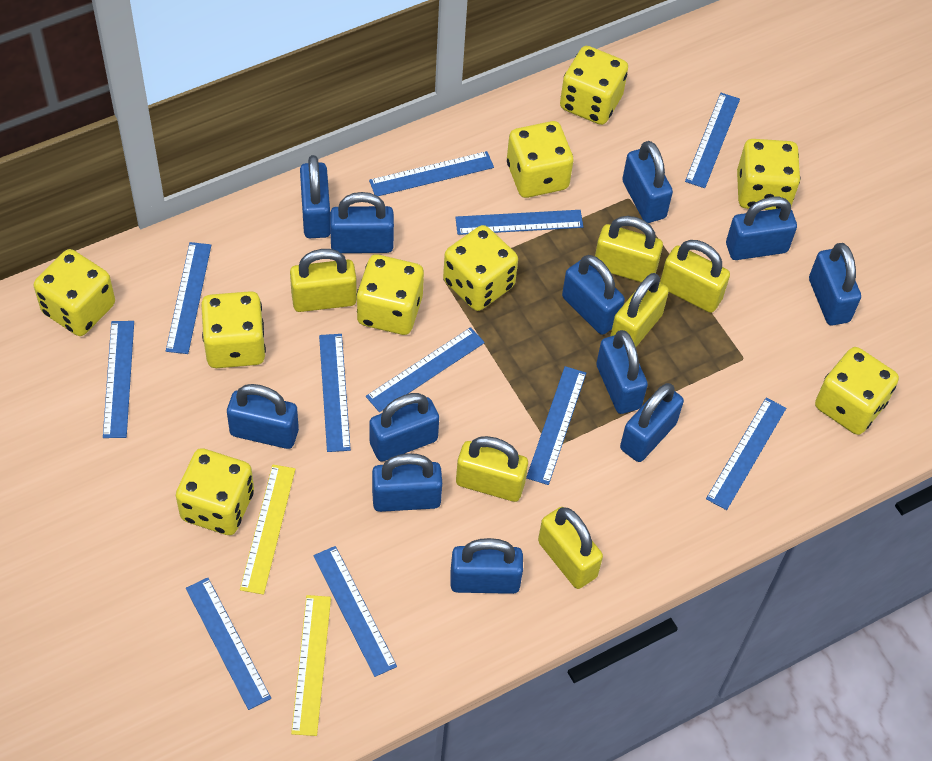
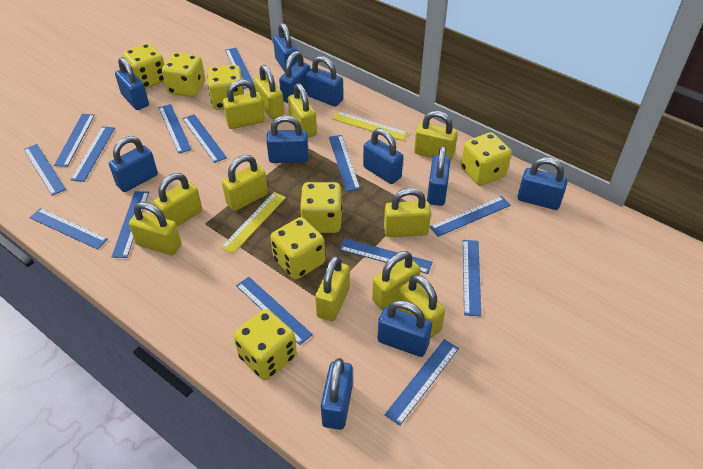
blue padlock: 12 -> 11
blue ruler: 11 -> 14
yellow dice: 9 -> 7
yellow padlock: 6 -> 11

